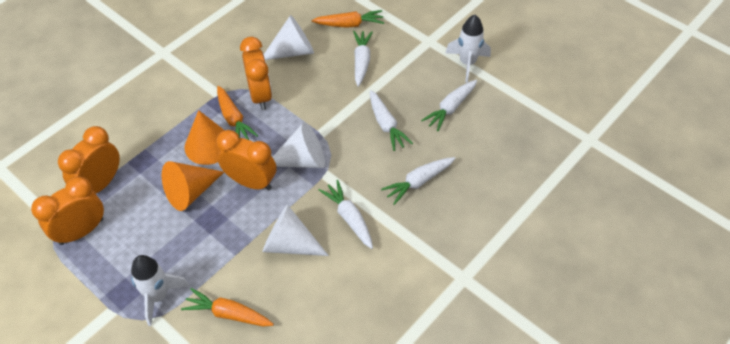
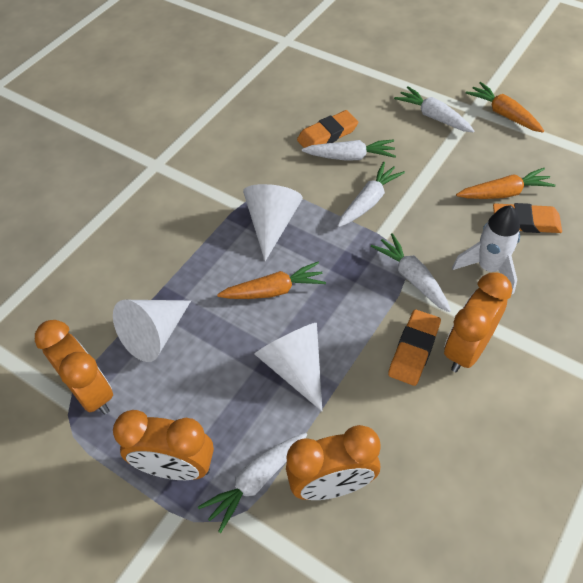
orange cone: 2 -> 0
orange eraser: 0 -> 3
white rocket: 2 -> 1

